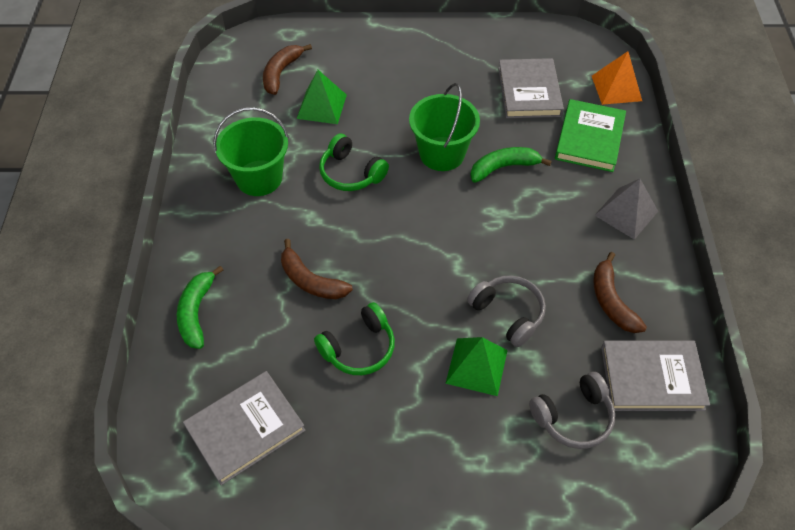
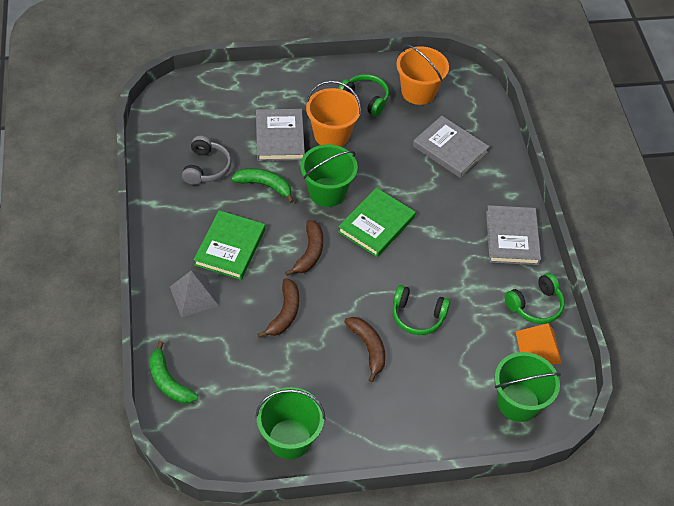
green book: 1 -> 2
green bucket: 2 -> 3
green headphones: 2 -> 3
green pyramid: 2 -> 0
grey headphones: 2 -> 1
orange bucket: 0 -> 2

